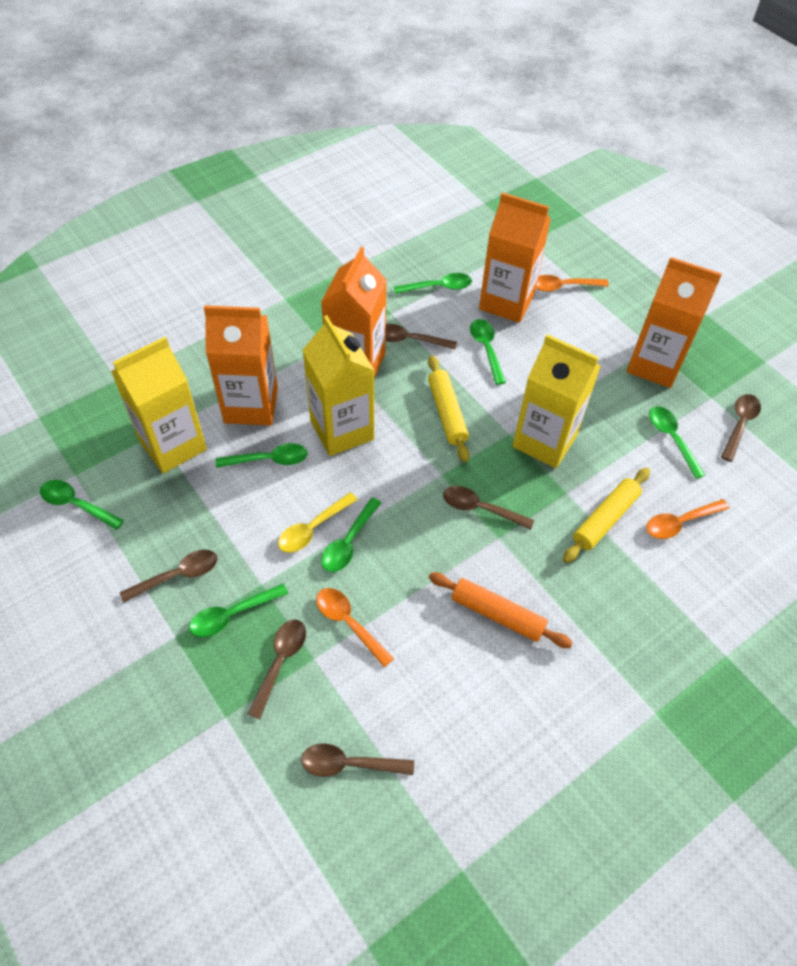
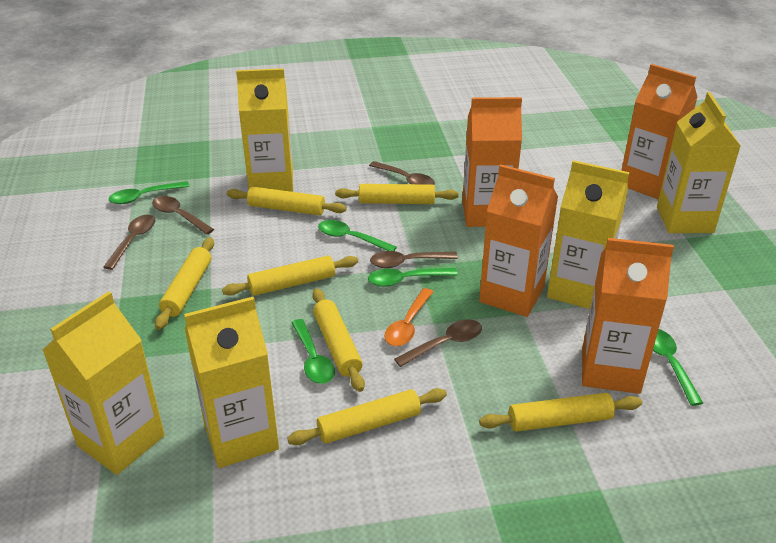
brown spoon: 6 -> 5
green spoon: 7 -> 5
orange rolling pin: 1 -> 0
orange spoon: 3 -> 1
yellow carton: 3 -> 5
yellow rolling pin: 2 -> 7
yellow spoon: 1 -> 0

